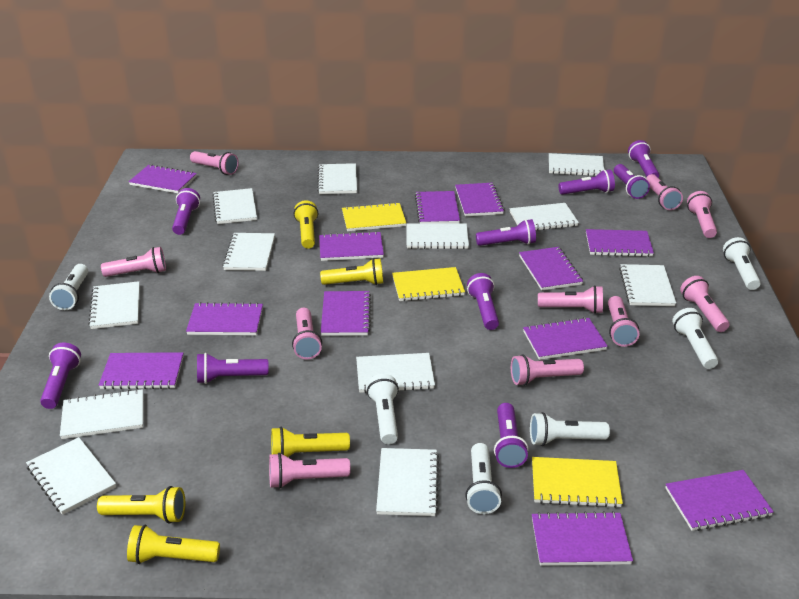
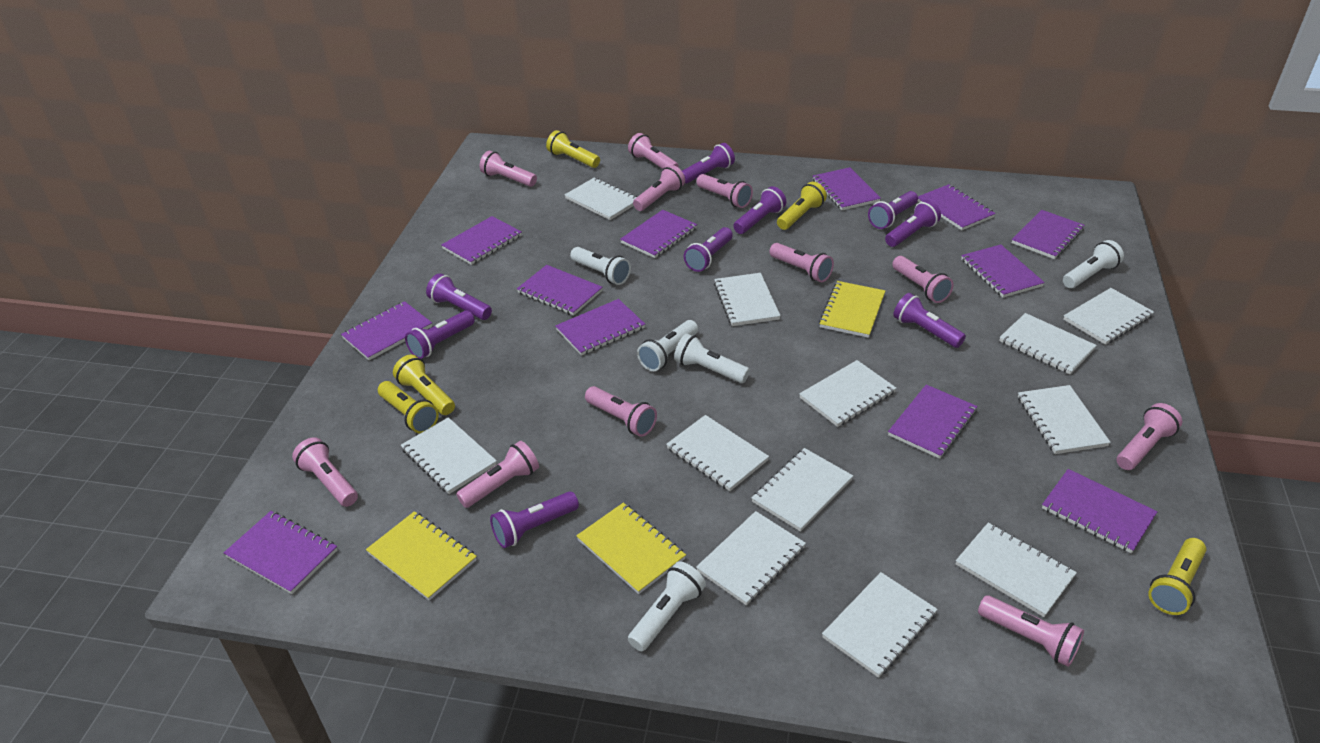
pink flashlight: 10 -> 11
white flashlight: 6 -> 5

